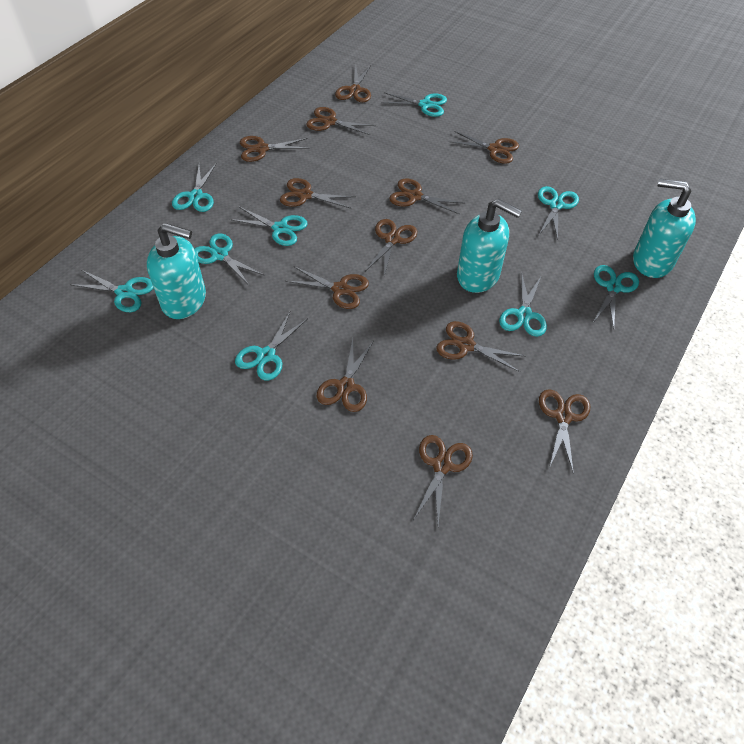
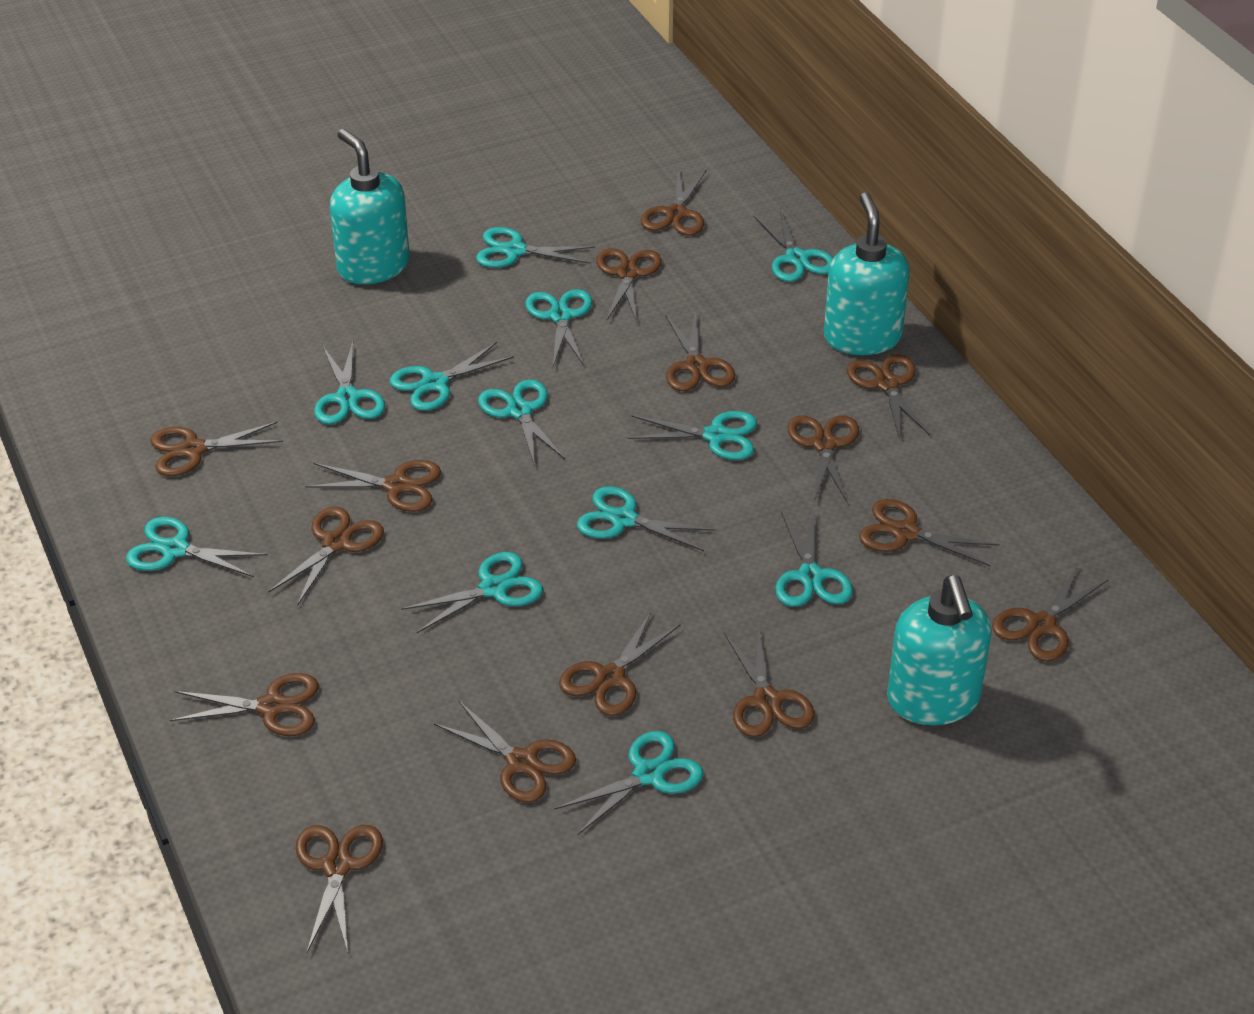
brown scissors: 12 -> 15
turquoise scissors: 9 -> 12

